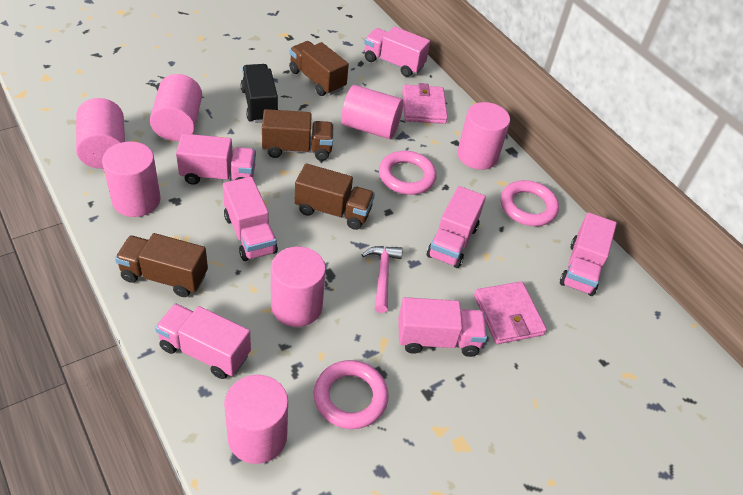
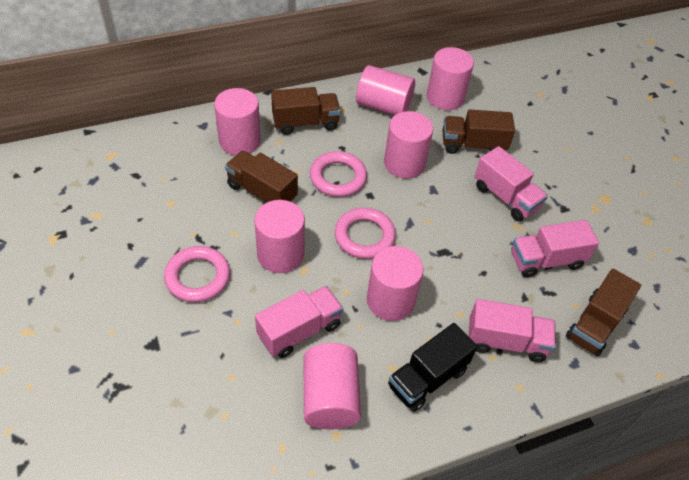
pink hammer: 1 -> 0
pink truck: 7 -> 4
pink wallet: 2 -> 0

